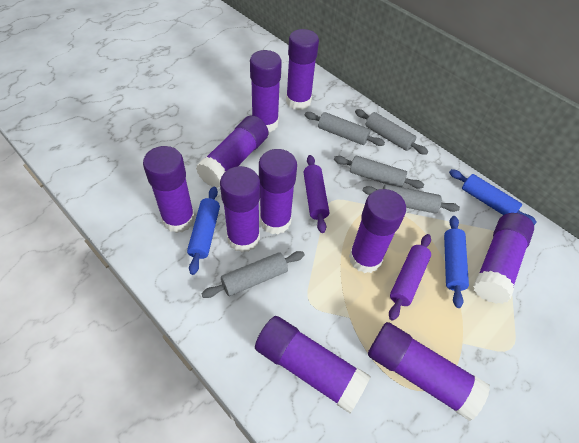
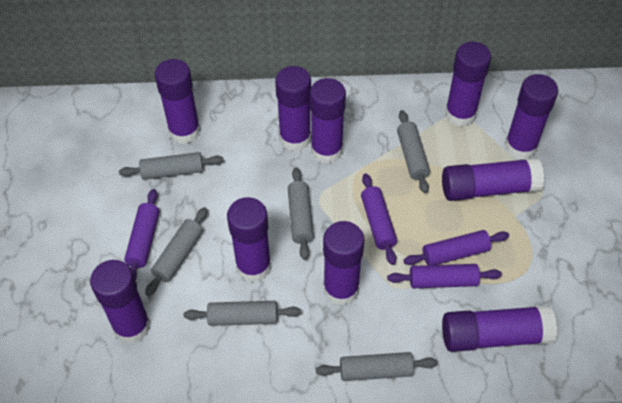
blue rolling pin: 3 -> 0
grey rolling pin: 5 -> 6
purple rolling pin: 2 -> 4

